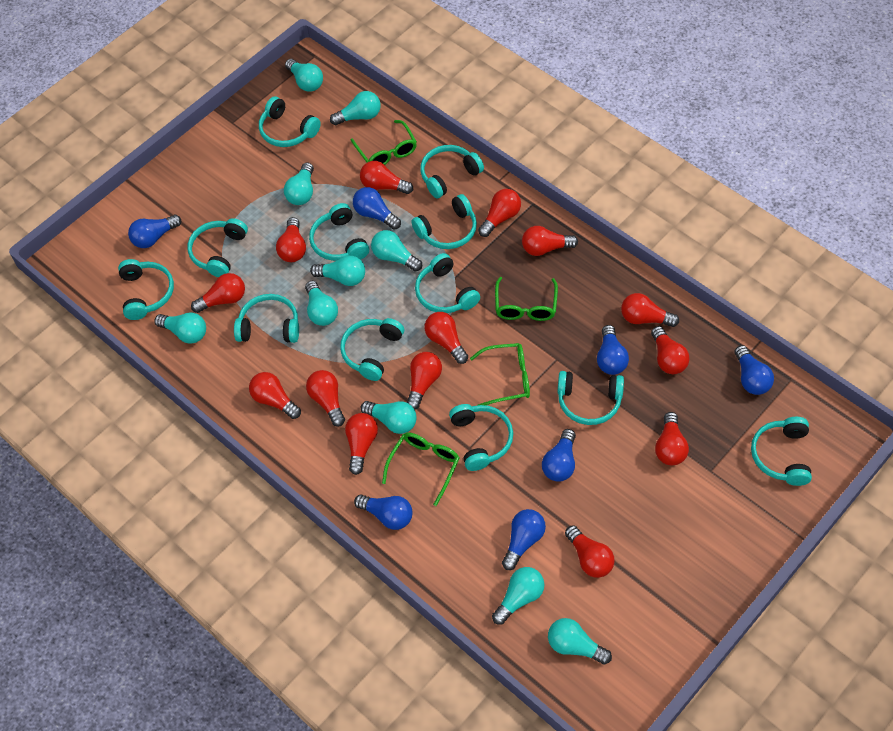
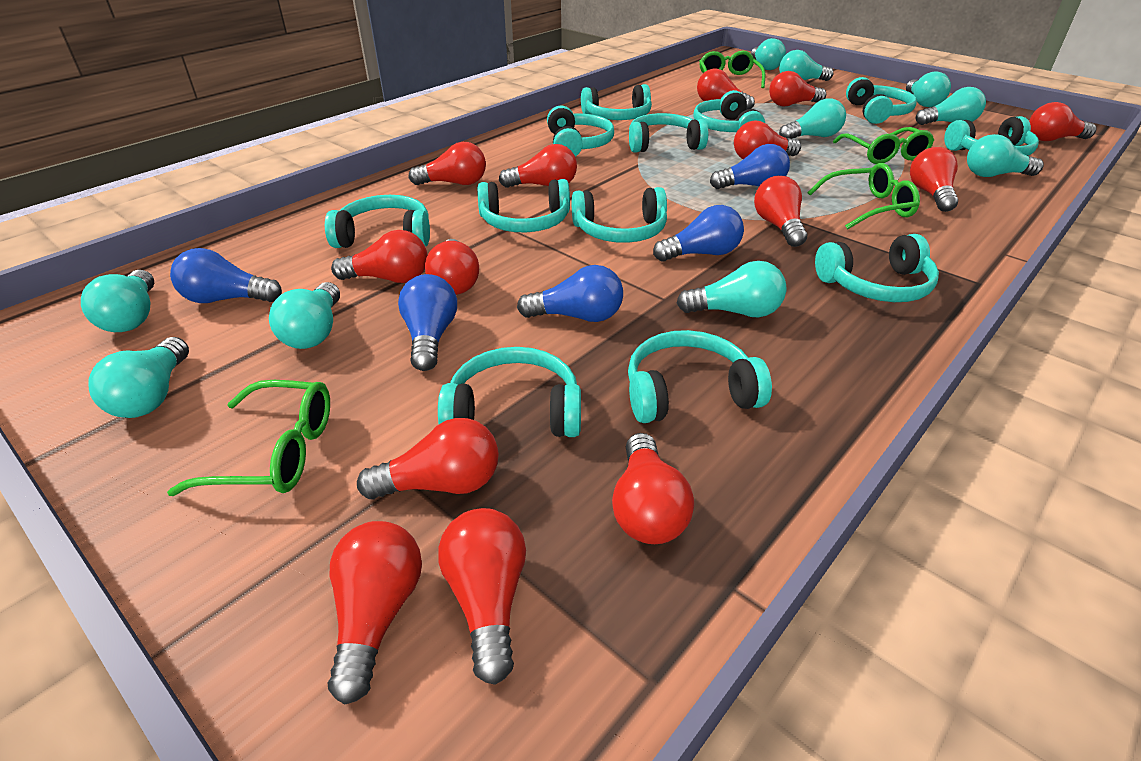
blue light bulb: 7 -> 5

